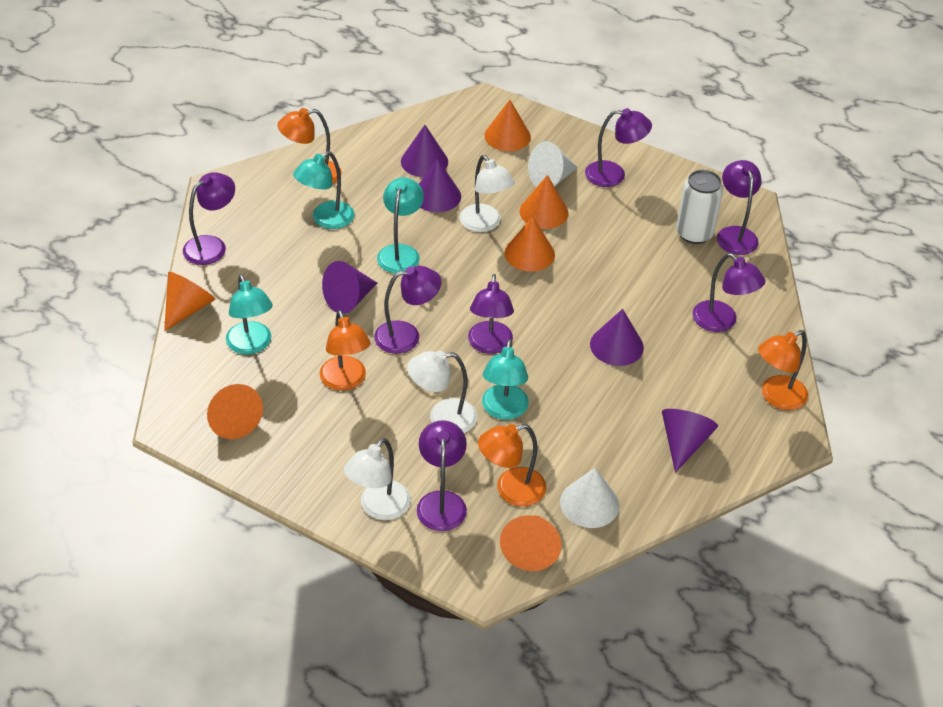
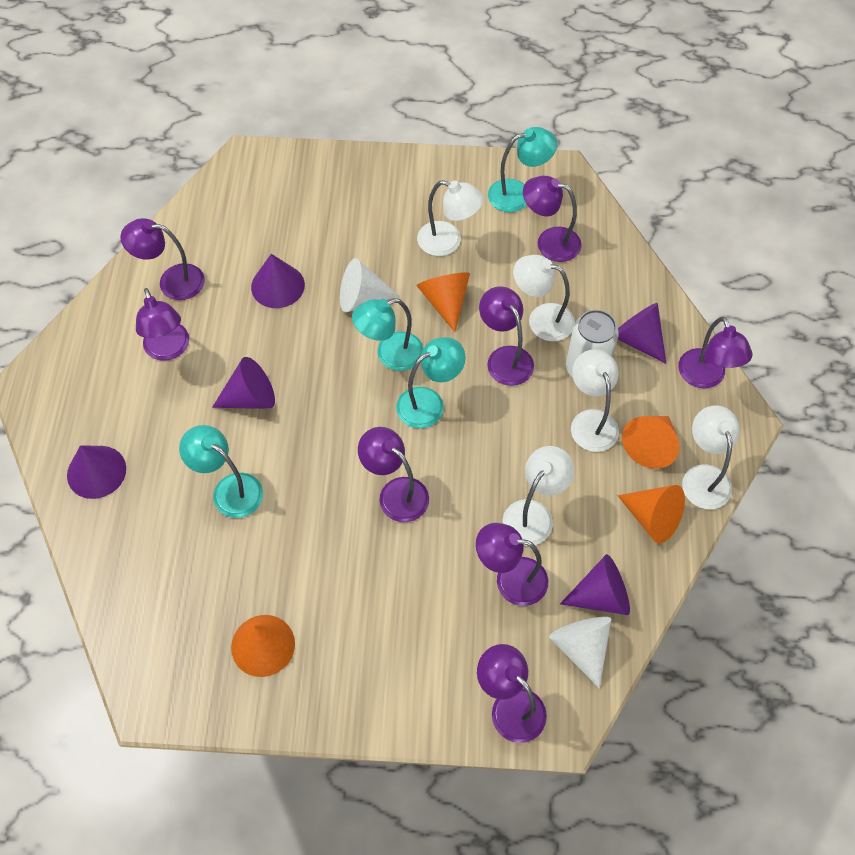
orange cone: 6 -> 4
orange lamp: 4 -> 0
purple lamp: 7 -> 8
white lamp: 3 -> 5

